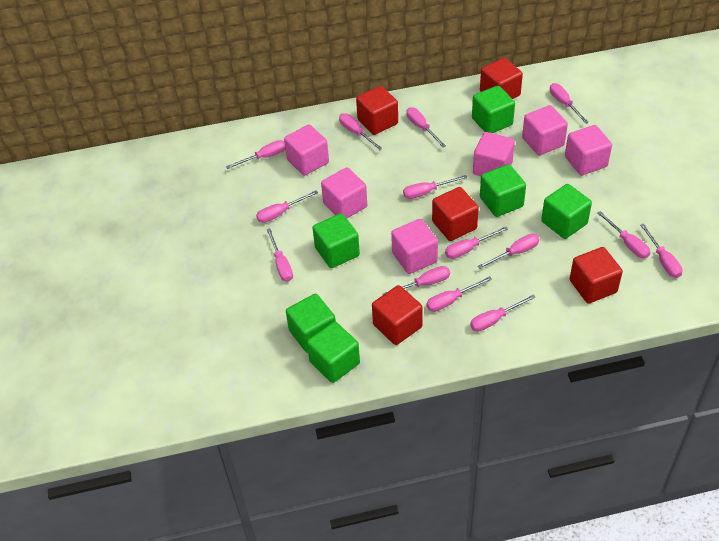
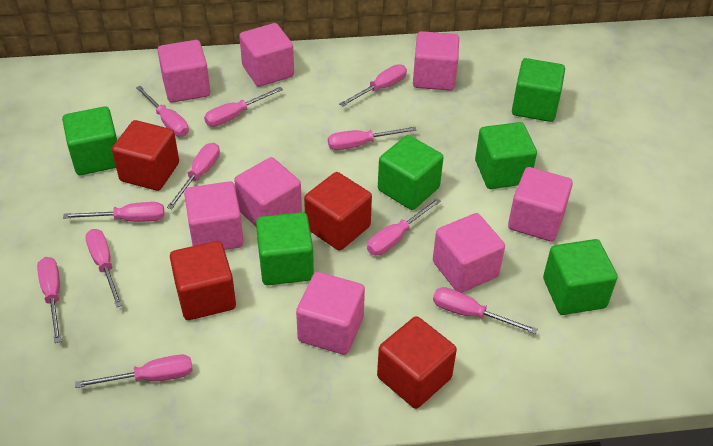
pink cube: 6 -> 8
pink screwdriver: 14 -> 11
red cube: 5 -> 4

